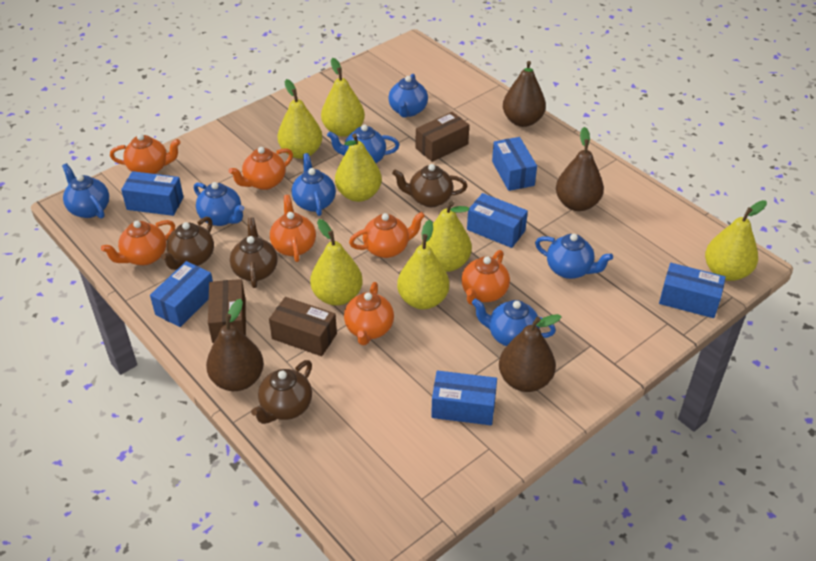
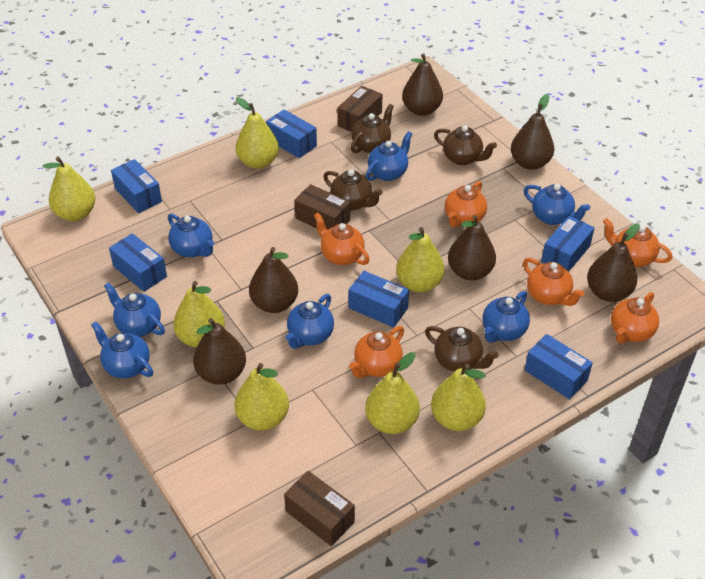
brown pear: 4 -> 6
orange teapot: 7 -> 6

